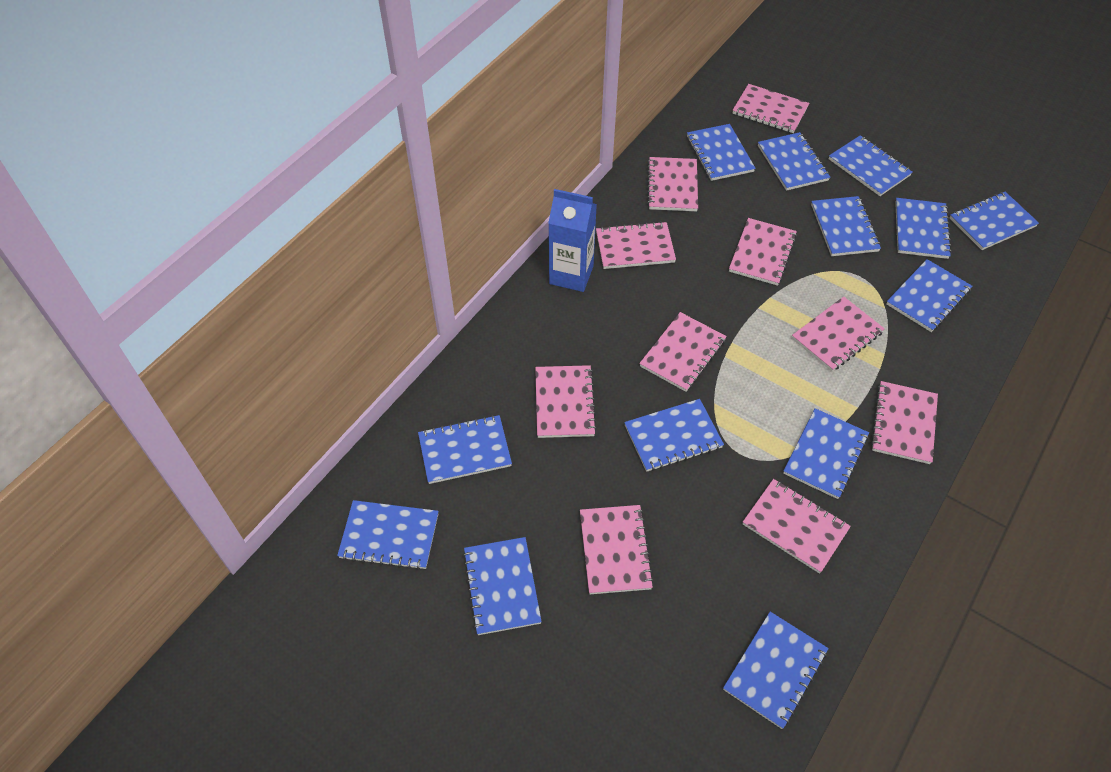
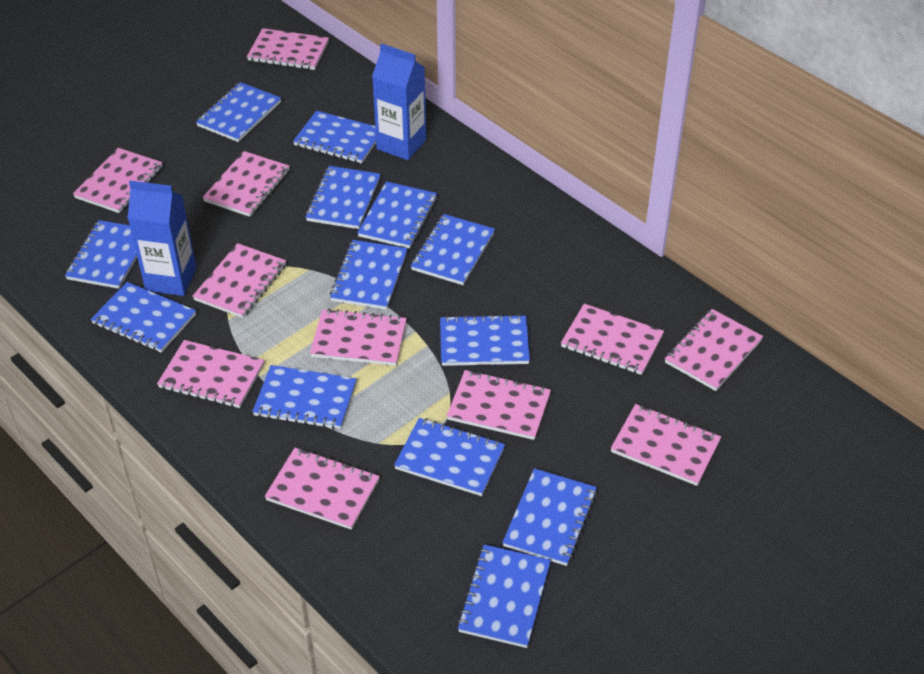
blue carton: 1 -> 2
pink notebook: 10 -> 11

